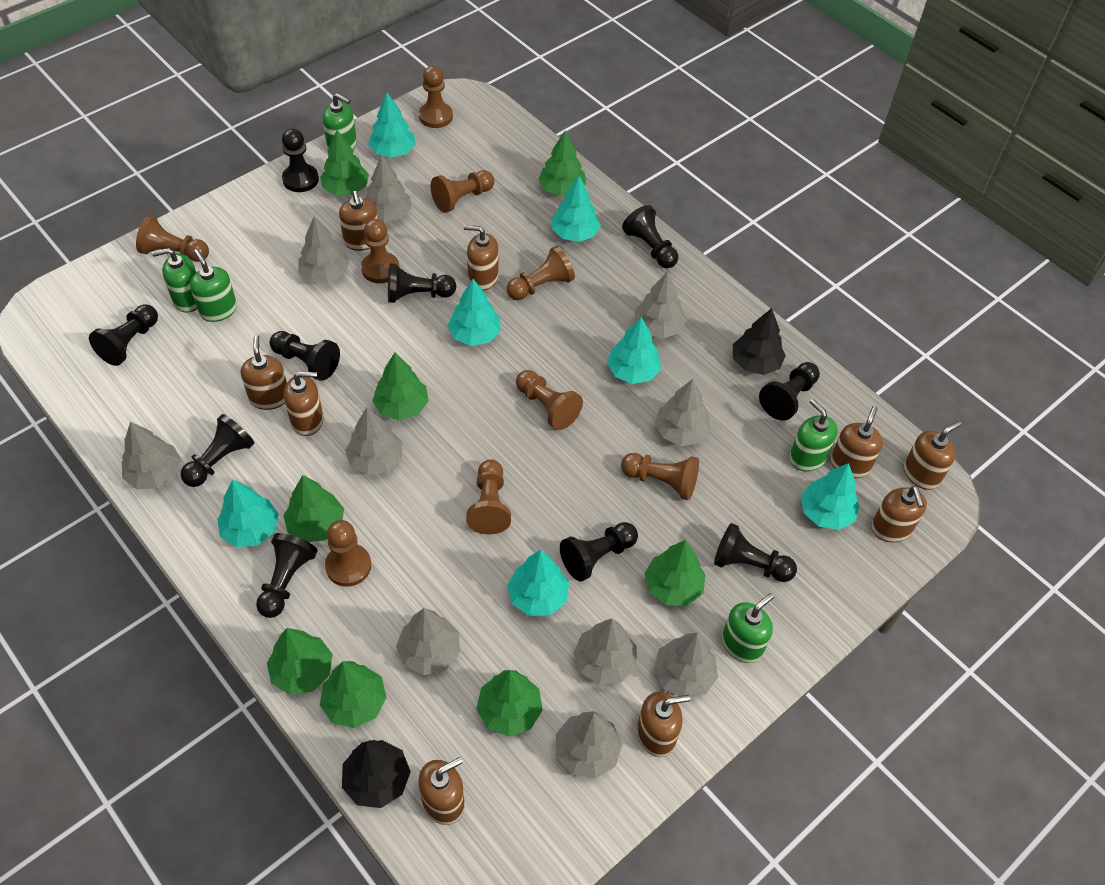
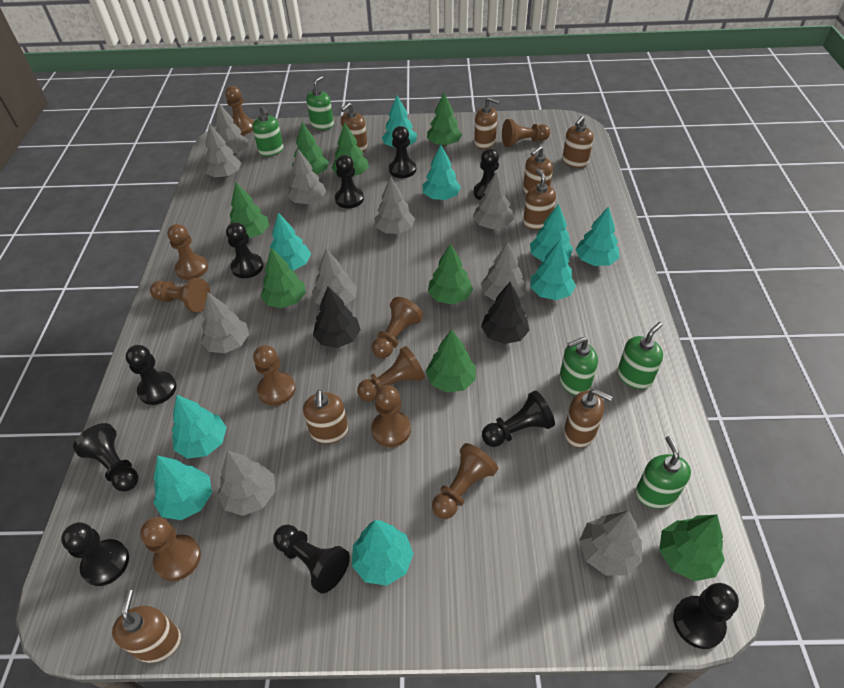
brown pawn: 9 -> 10
brown soap dispenser: 9 -> 8
turquoise tree: 7 -> 9

